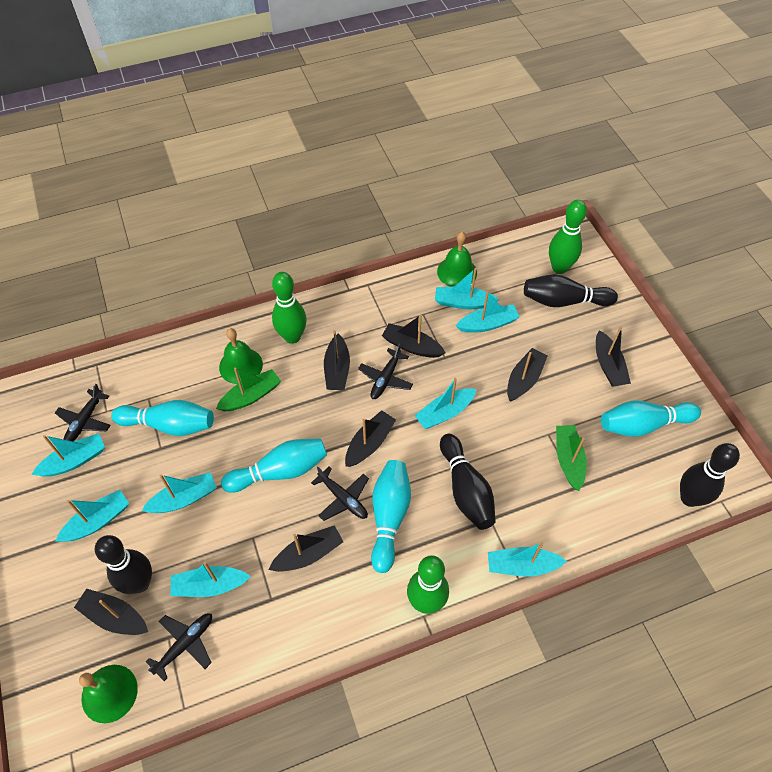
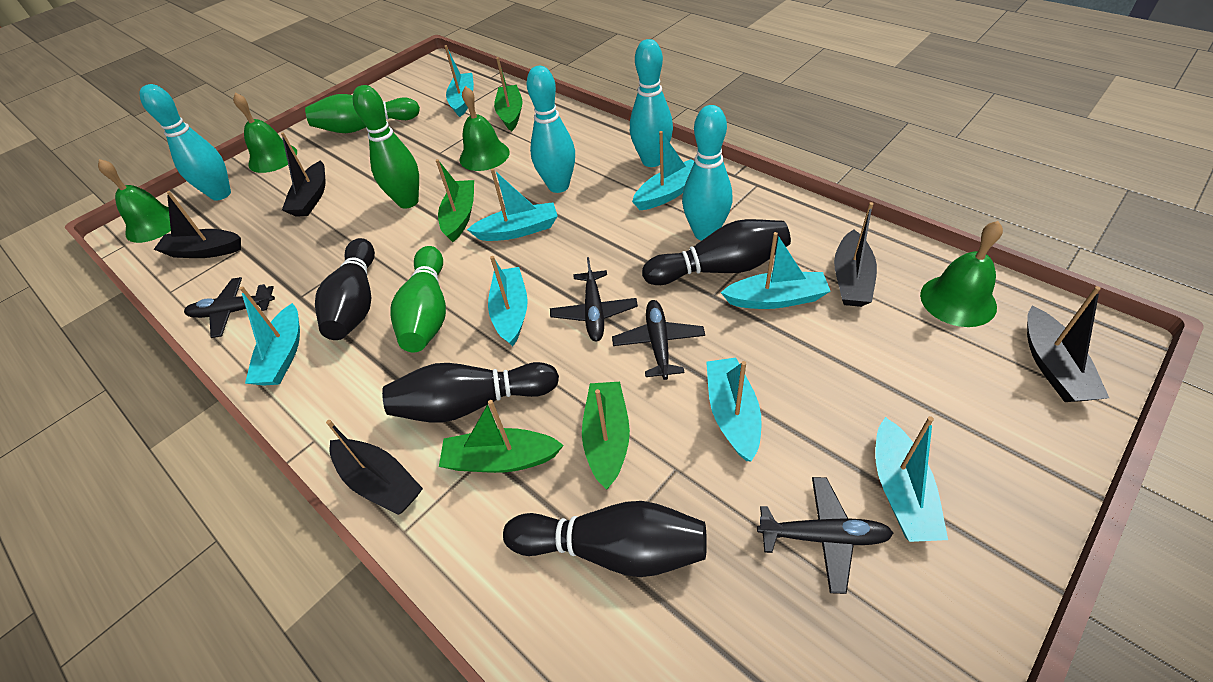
black boat: 7 -> 5
green bell: 3 -> 4
green boat: 2 -> 4

